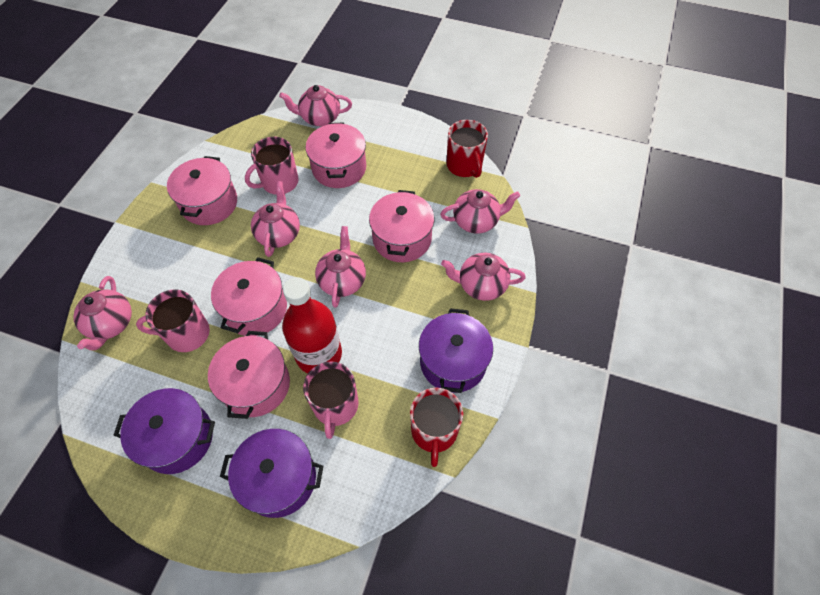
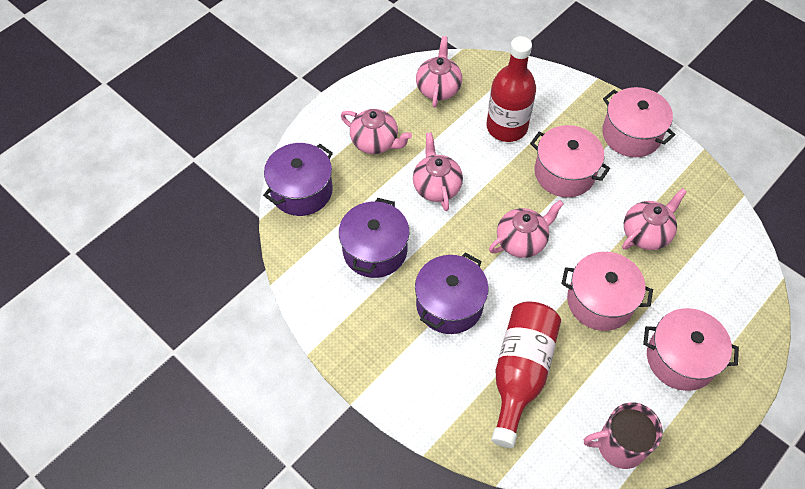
pink mug: 3 -> 1
pink pot: 5 -> 4
pink teapot: 6 -> 5
red bottle: 1 -> 2
red mug: 2 -> 0

